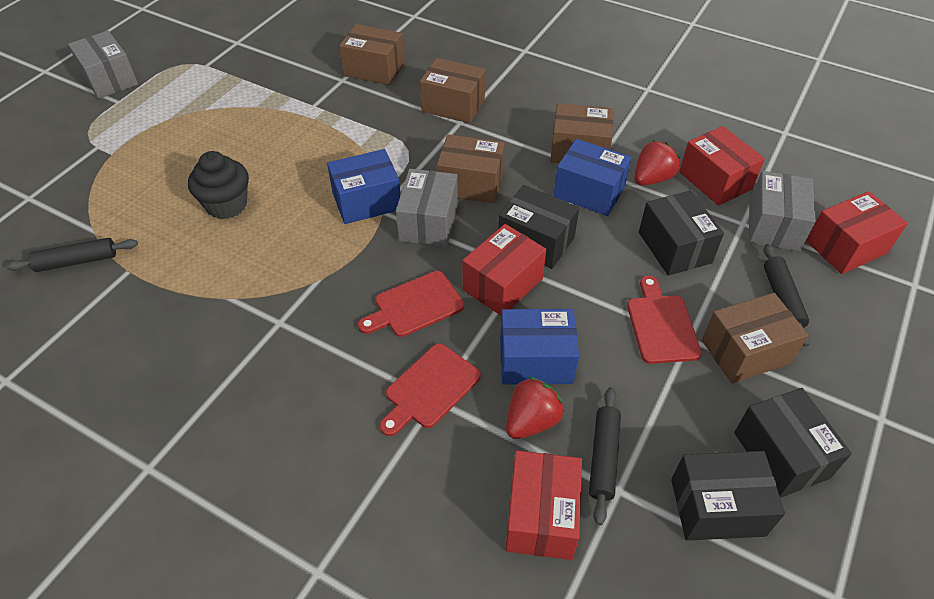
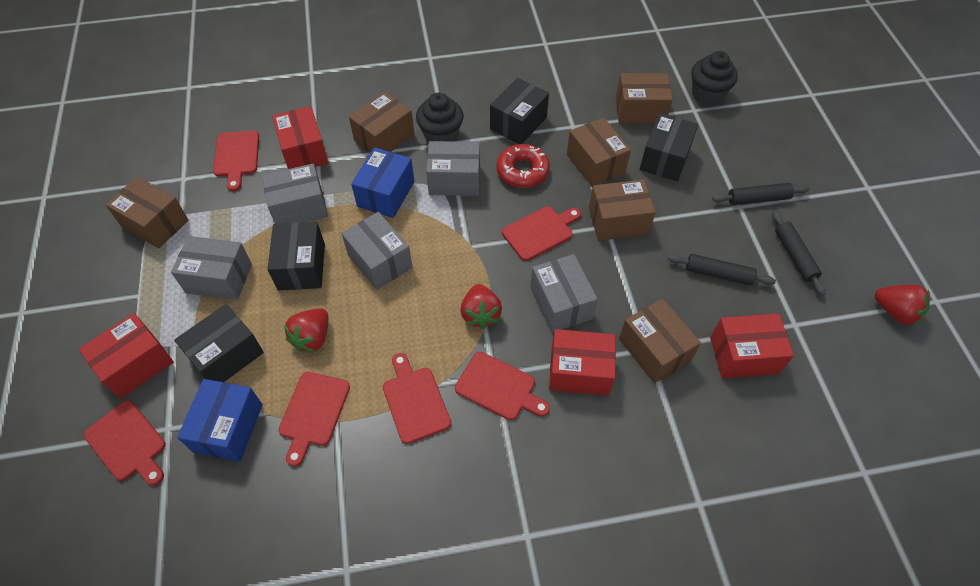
black cupcake: 1 -> 2
blue box: 3 -> 2
brown box: 5 -> 6
grey box: 3 -> 5
red cutting board: 3 -> 6
red donut: 0 -> 1
red strawberry: 2 -> 3

